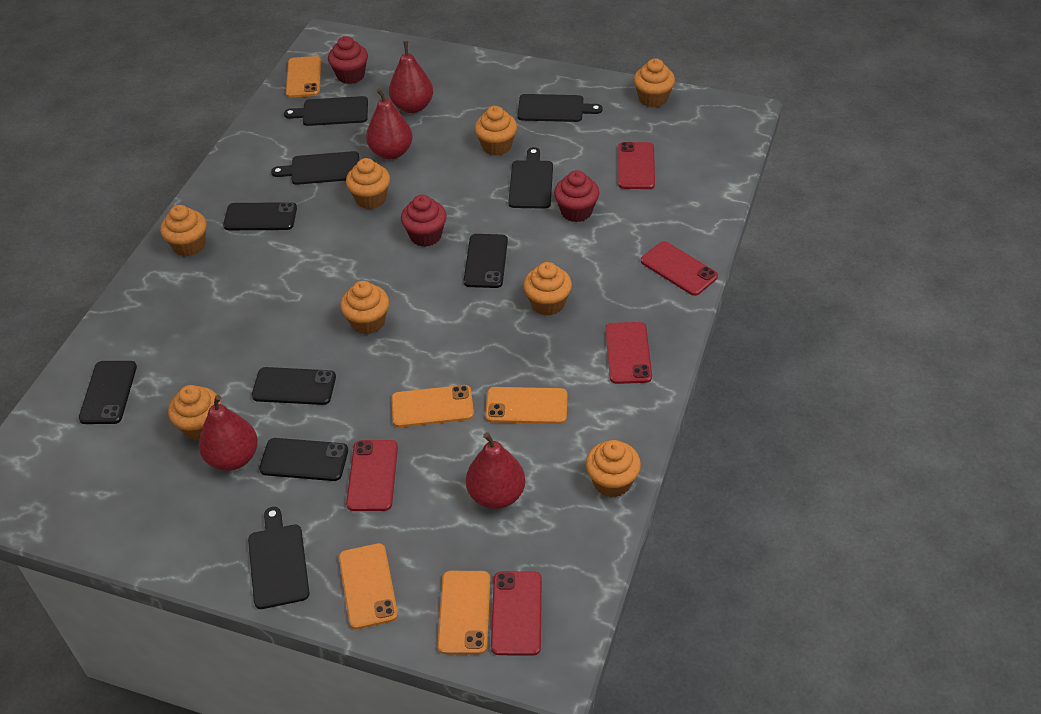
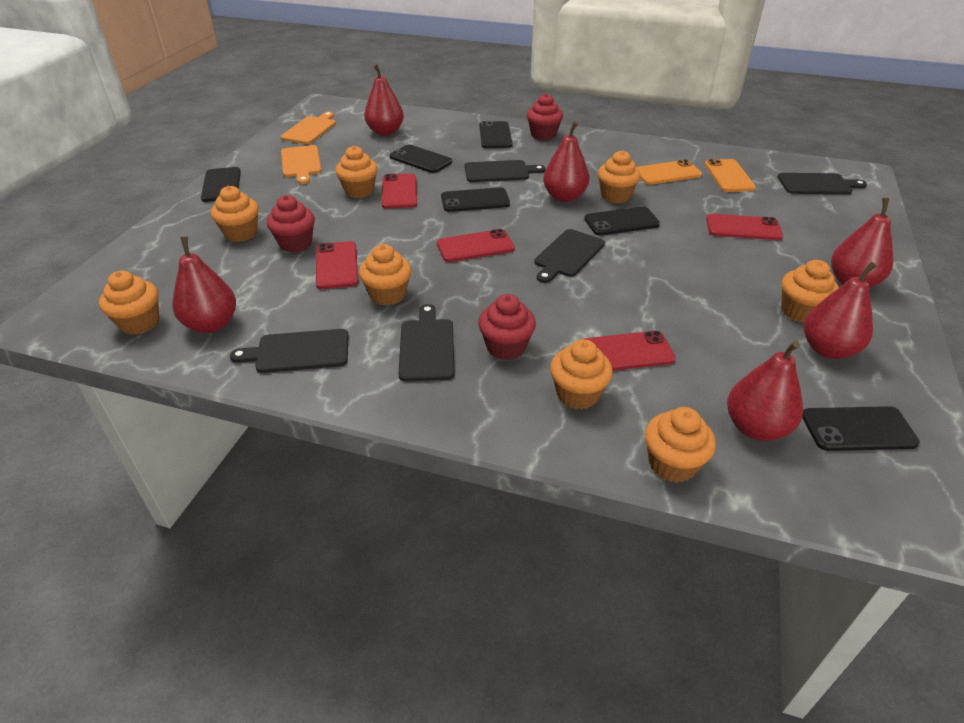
black phone: 5 -> 6
orange cutting board: 0 -> 2
orange phone: 5 -> 2
red pear: 4 -> 6

